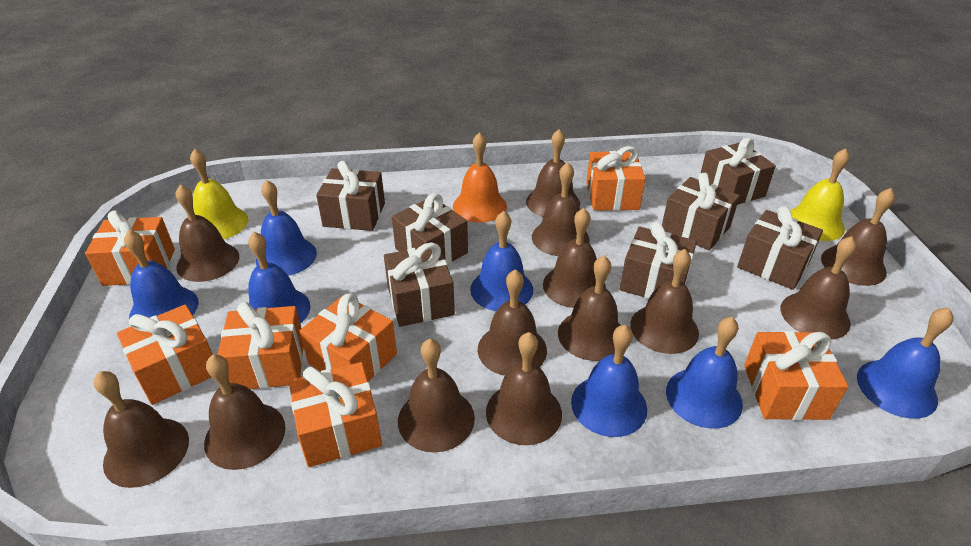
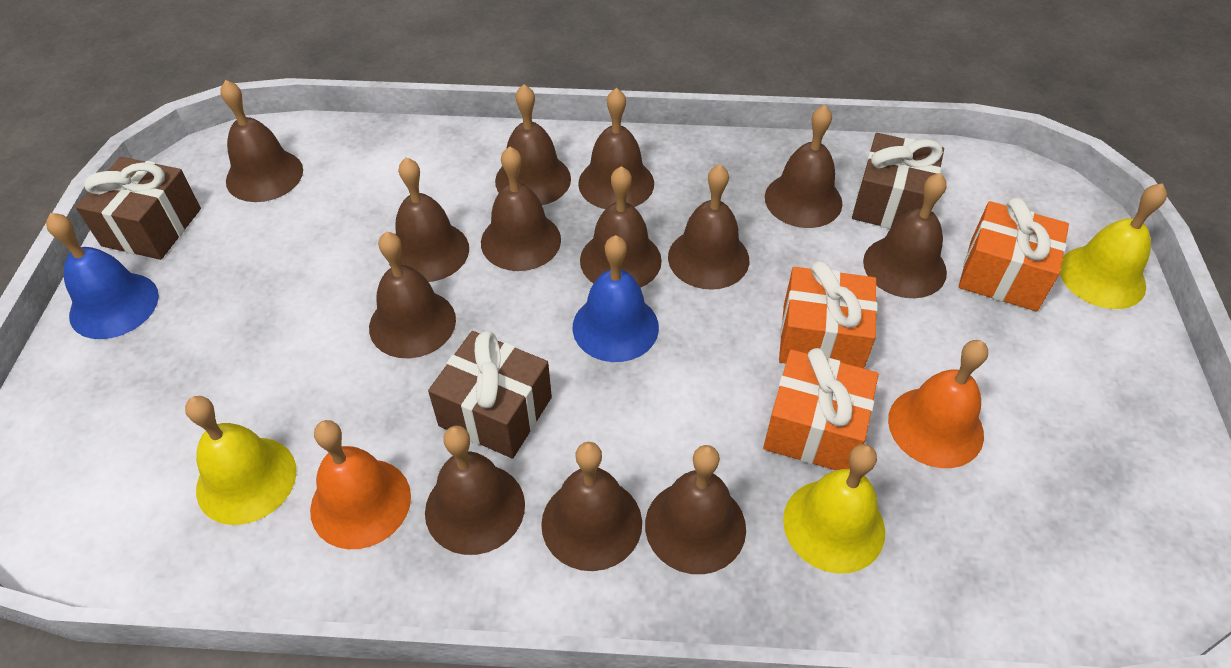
blue bell: 7 -> 2
brown gift: 7 -> 3
orange bell: 1 -> 2
orange gift: 7 -> 3
yellow bell: 2 -> 3

